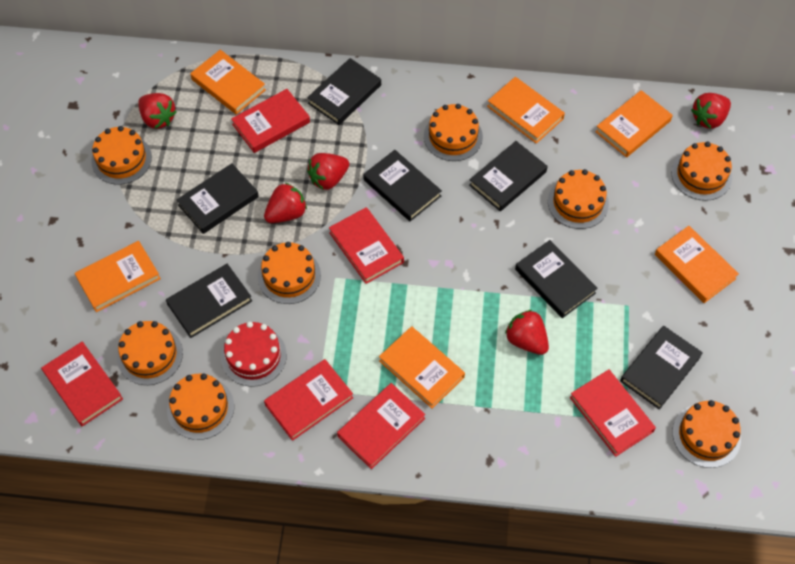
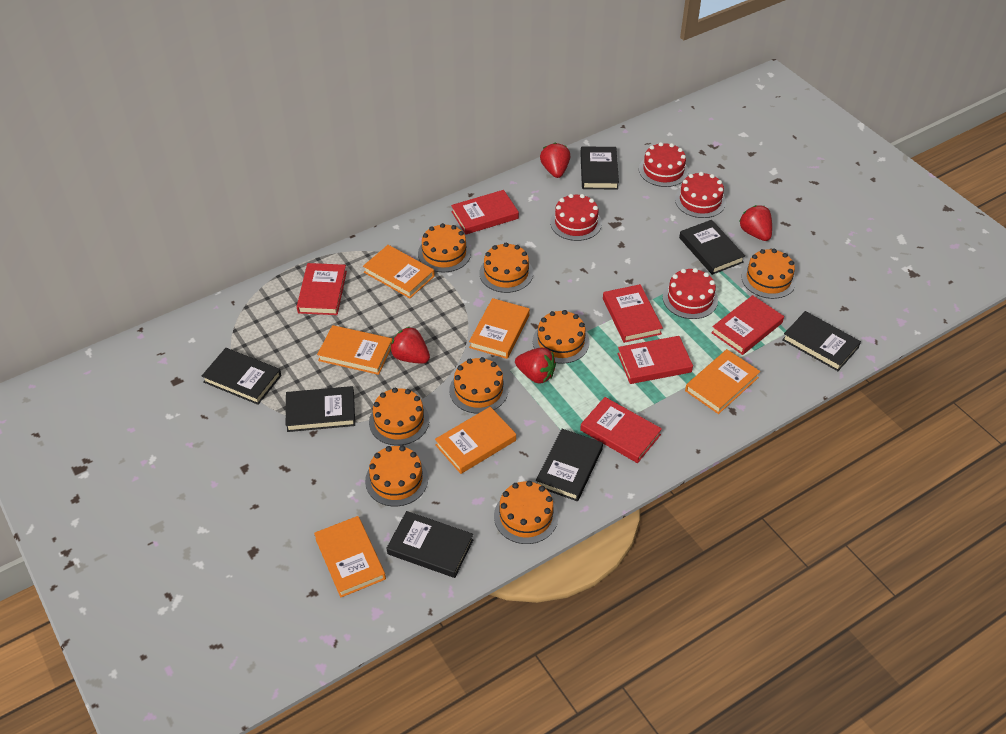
red cake: 1 -> 4
red strawberry: 5 -> 4

